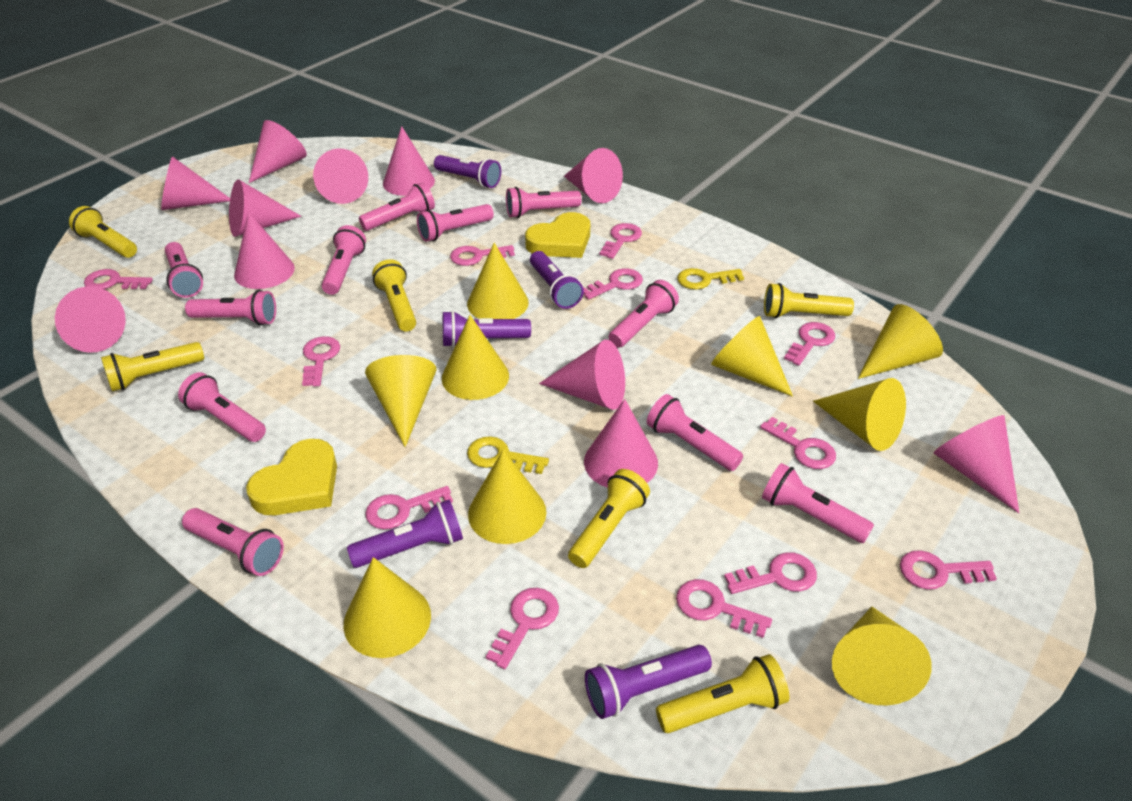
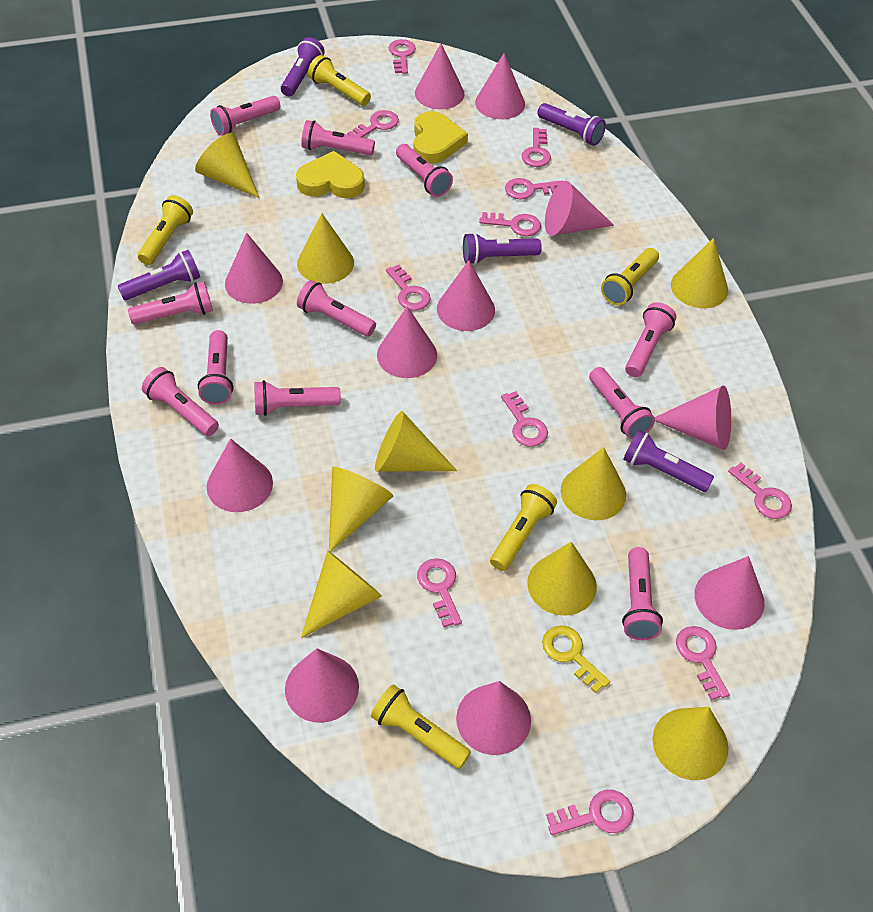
pink key: 12 -> 11
yellow flashlight: 6 -> 5
yellow key: 2 -> 1

